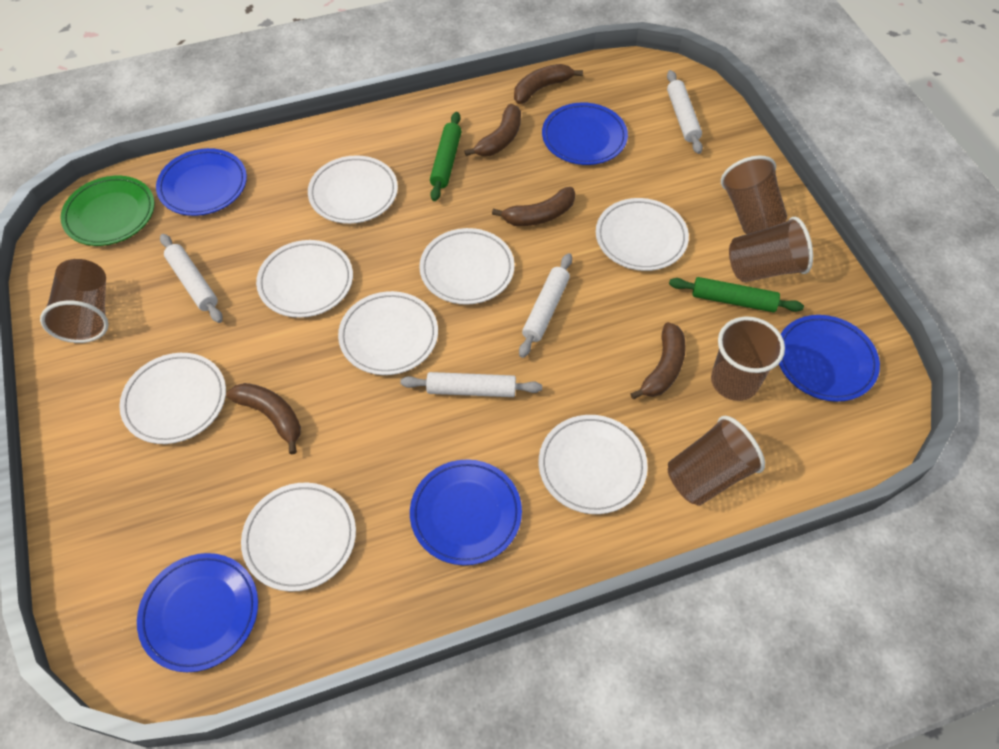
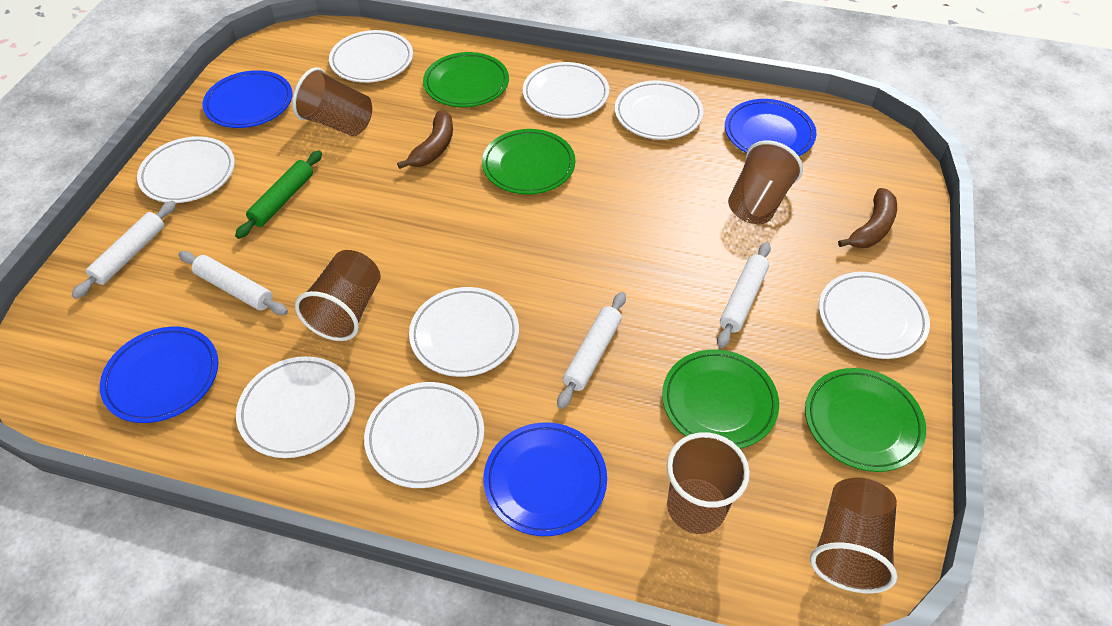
blue plate: 5 -> 4
brown banana: 5 -> 2
green plate: 1 -> 4
green rolling pin: 2 -> 1

